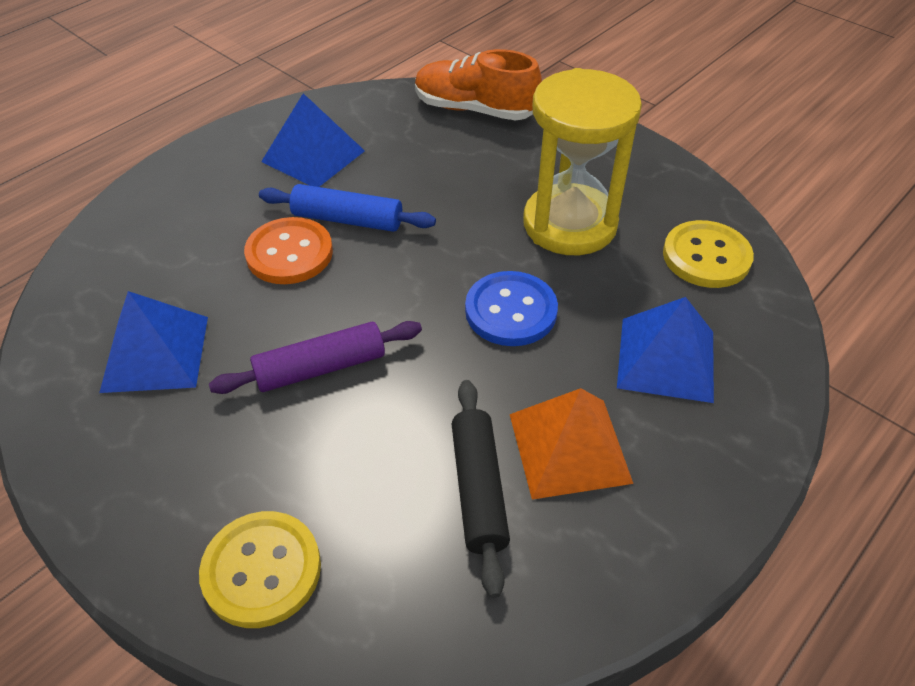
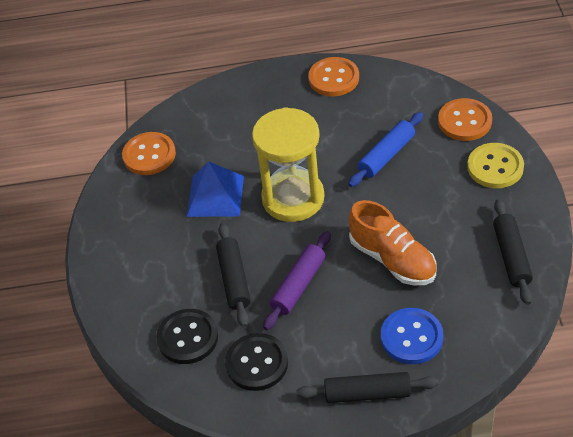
black button: 0 -> 2
black rolling pin: 1 -> 3
blue pyramid: 3 -> 1
orange button: 1 -> 3
orange pyramid: 1 -> 0
yellow button: 2 -> 1

